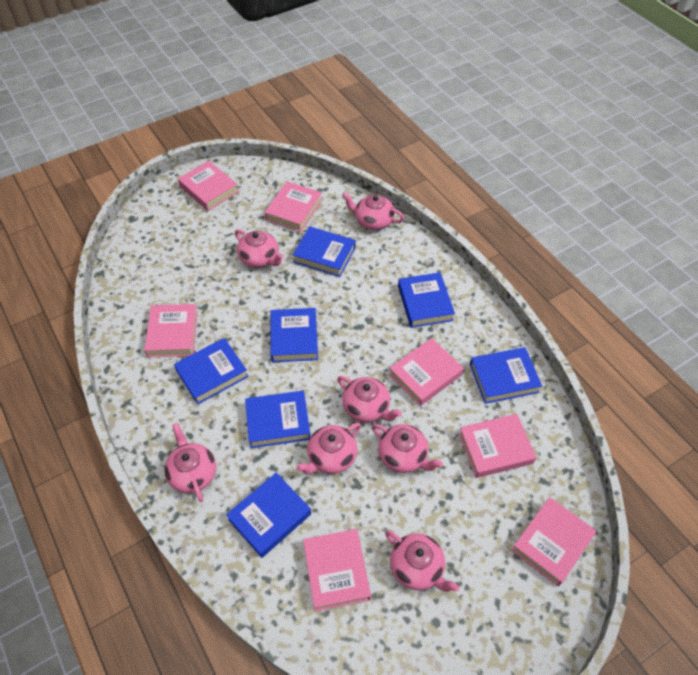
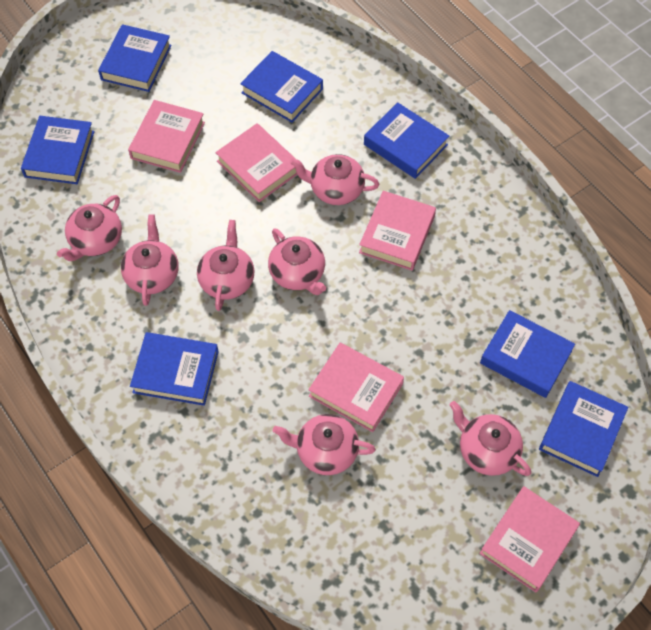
pink book: 7 -> 5

